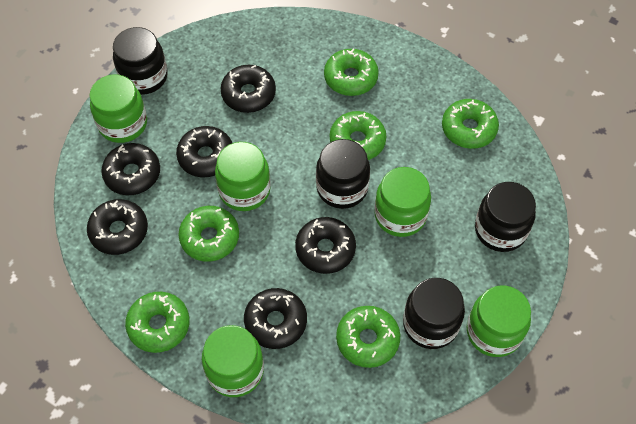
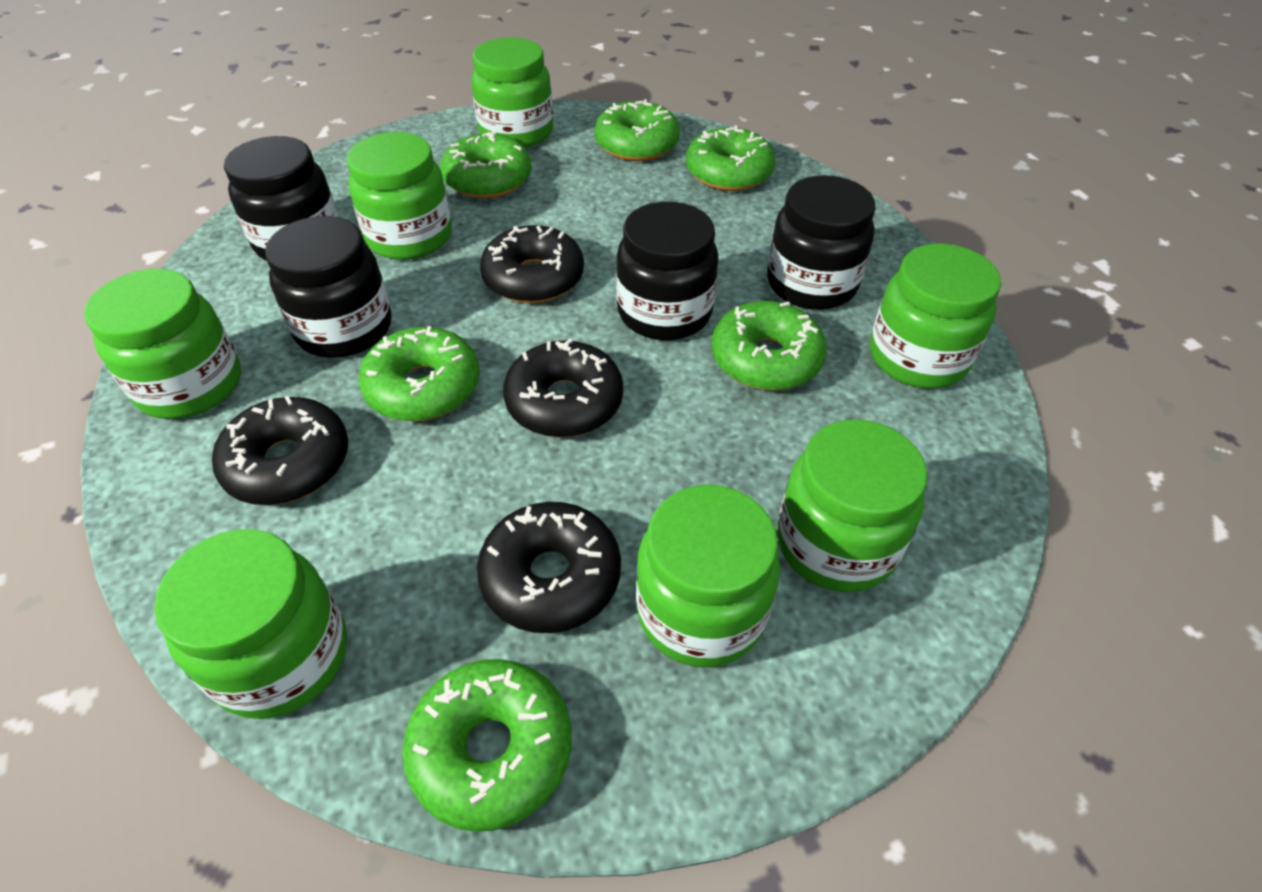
black donut: 6 -> 4
green jar: 5 -> 7

